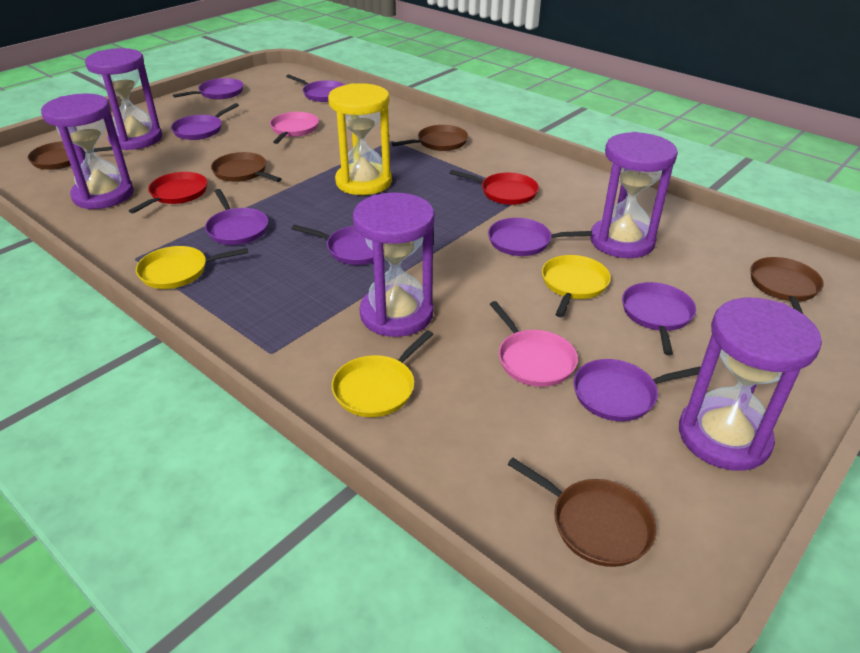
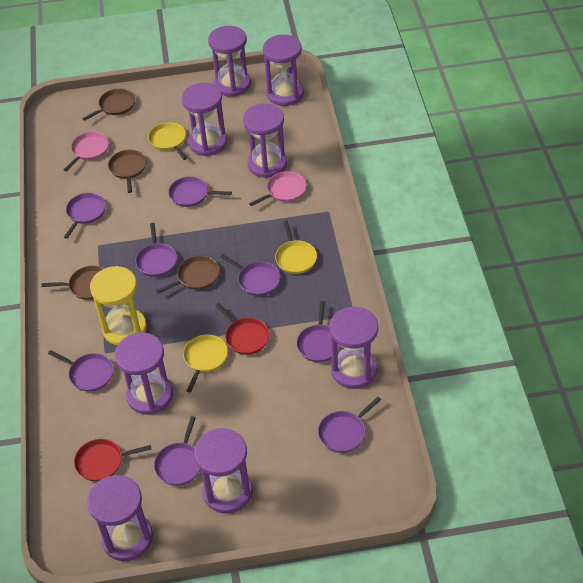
brown pan: 5 -> 4
purple hourglass: 5 -> 8

